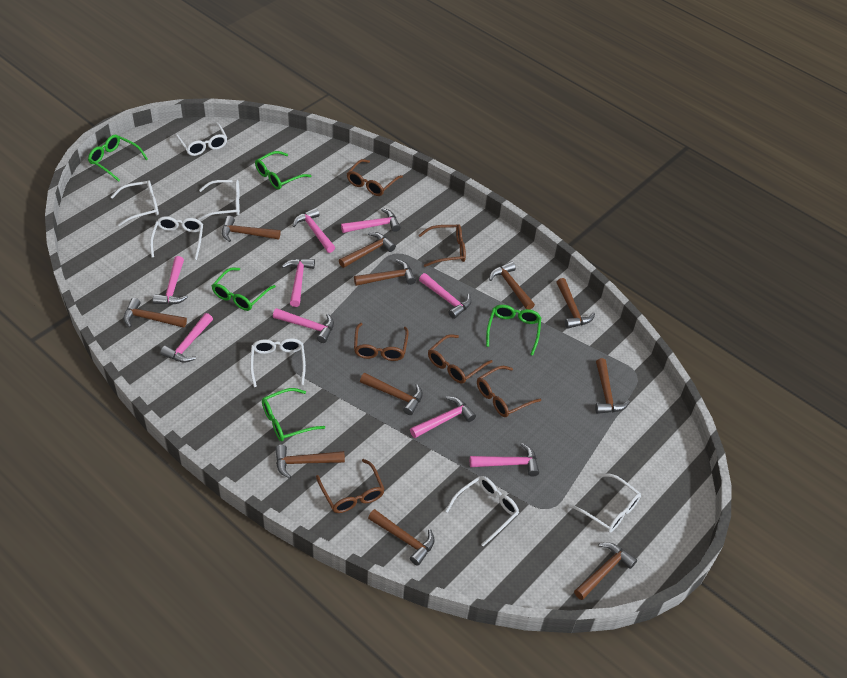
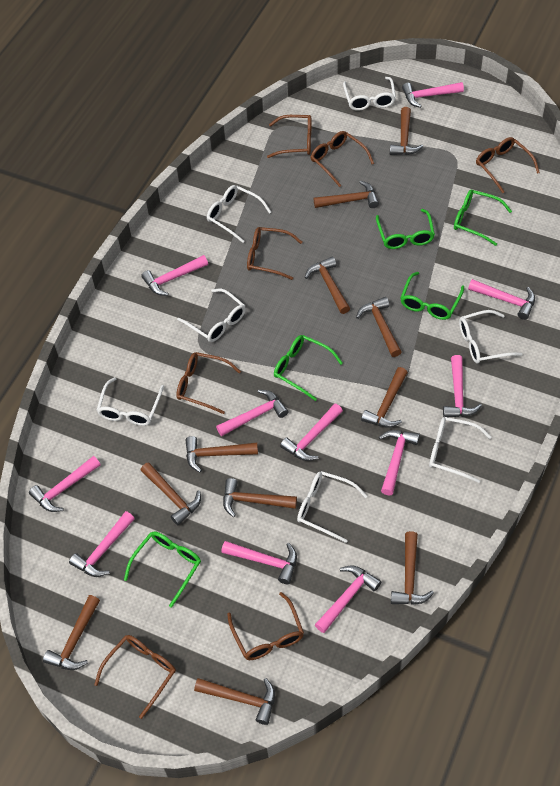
brown glasses: 6 -> 7
pink hammer: 9 -> 11

